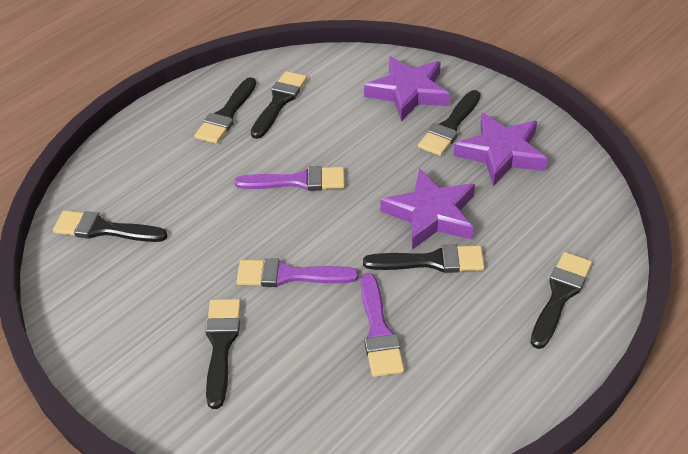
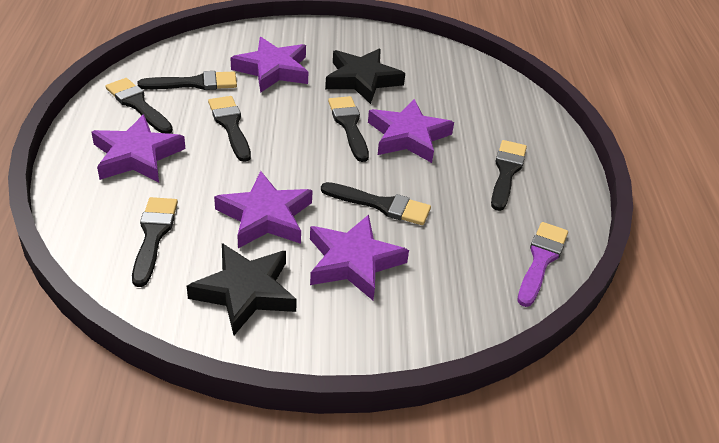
black star: 0 -> 2
purple brush: 3 -> 1
purple star: 3 -> 5

